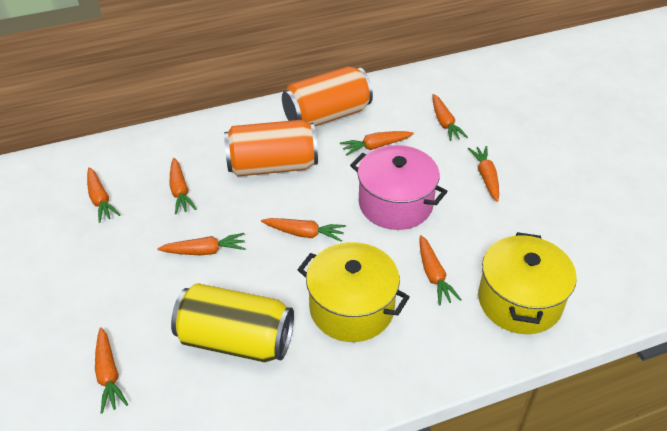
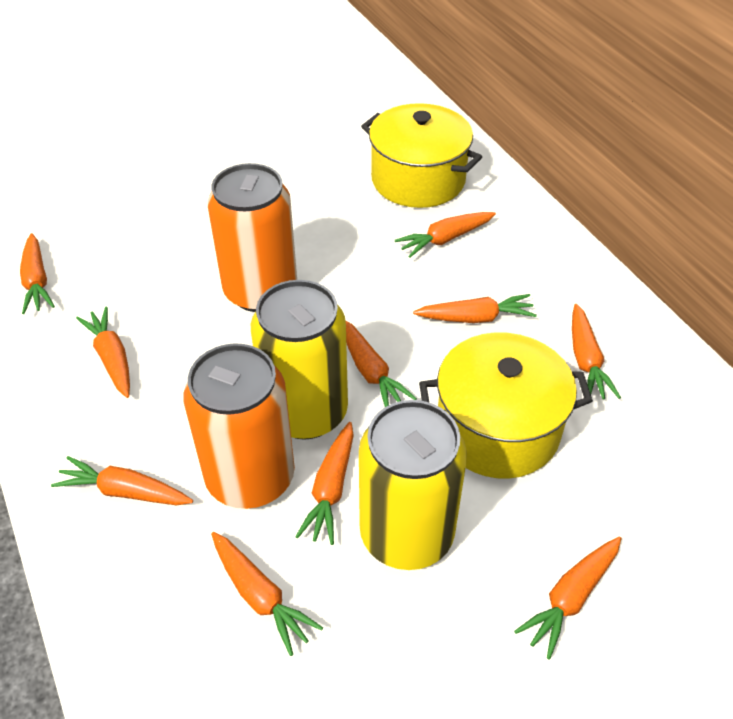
orange carrot: 9 -> 10
pink pot: 1 -> 0
yellow can: 1 -> 2

